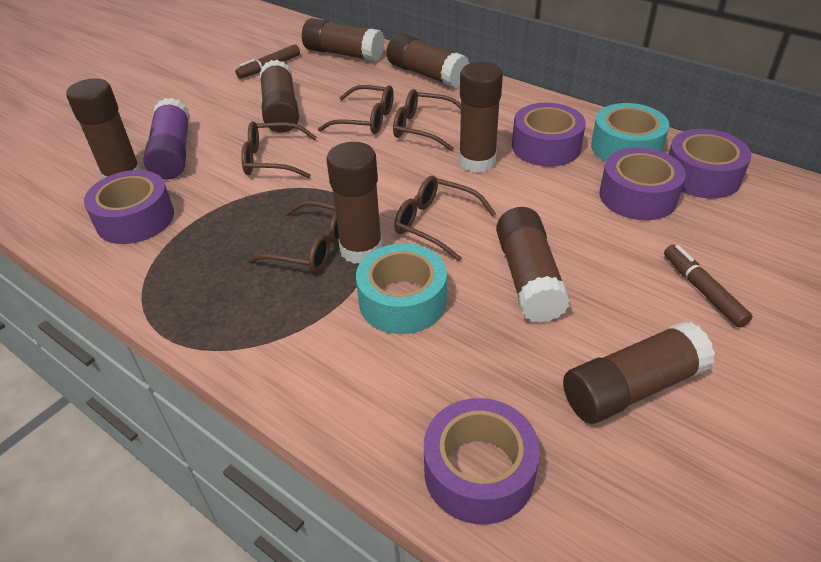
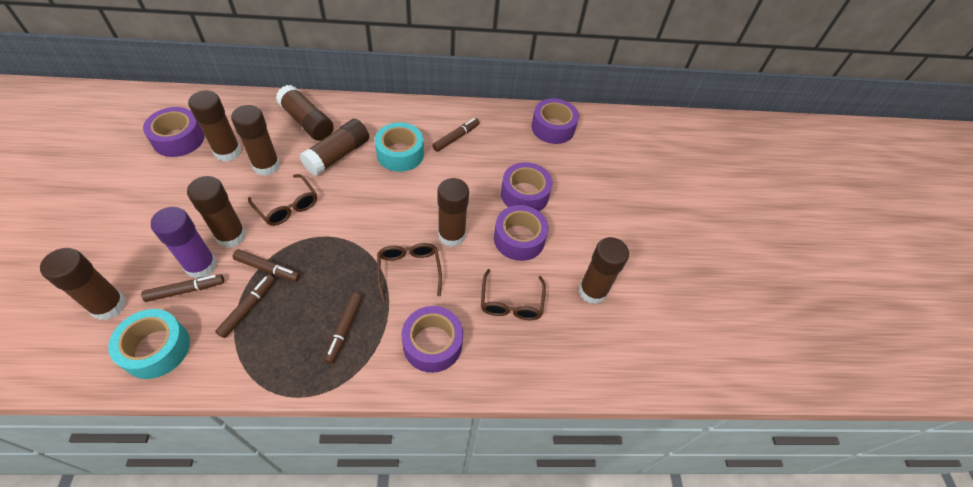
brown glasses: 5 -> 3
brown marker: 2 -> 5

